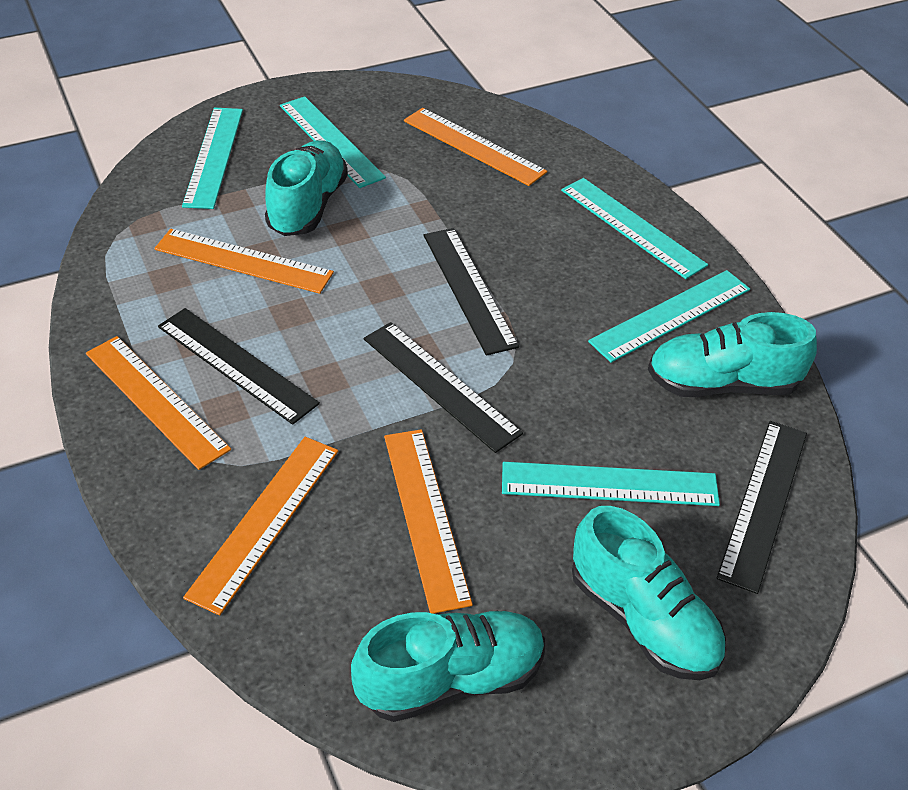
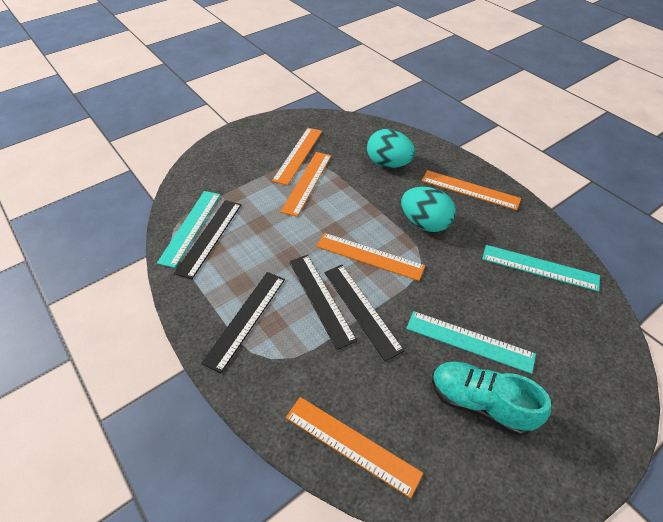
turquoise egg: 0 -> 2
turquoise ruler: 5 -> 3
turquoise shoe: 4 -> 1

